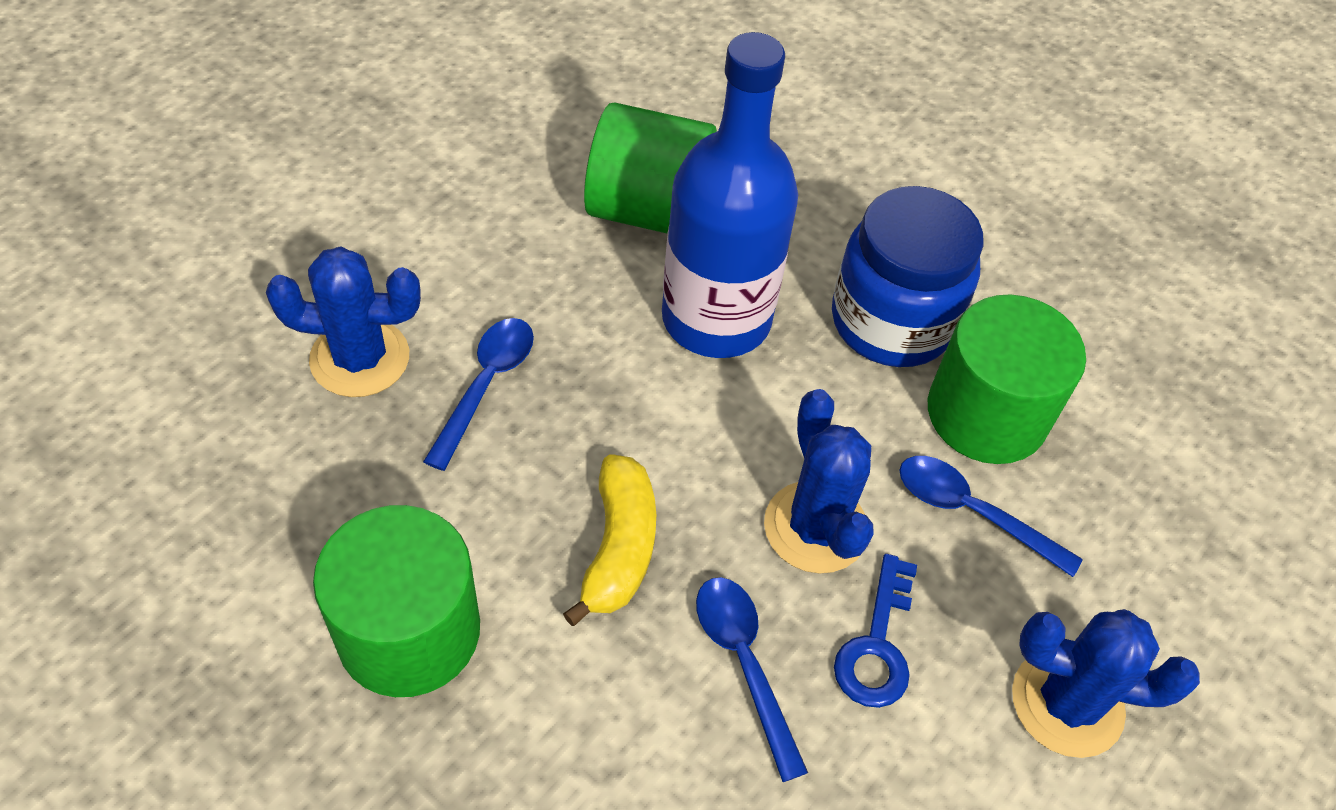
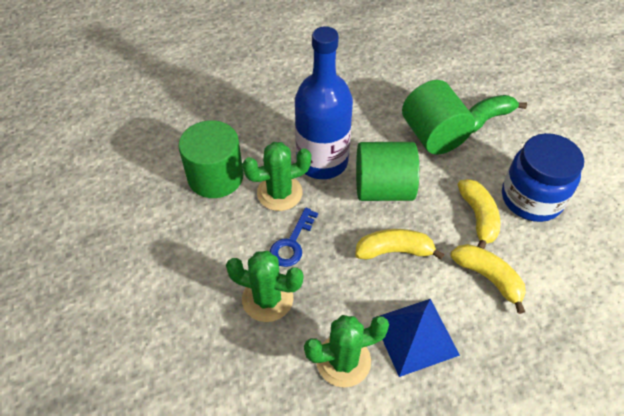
blue cactus: 3 -> 0
blue pyramid: 0 -> 1
blue spoon: 3 -> 0
green banana: 0 -> 1
green cactus: 0 -> 3
yellow banana: 1 -> 3

